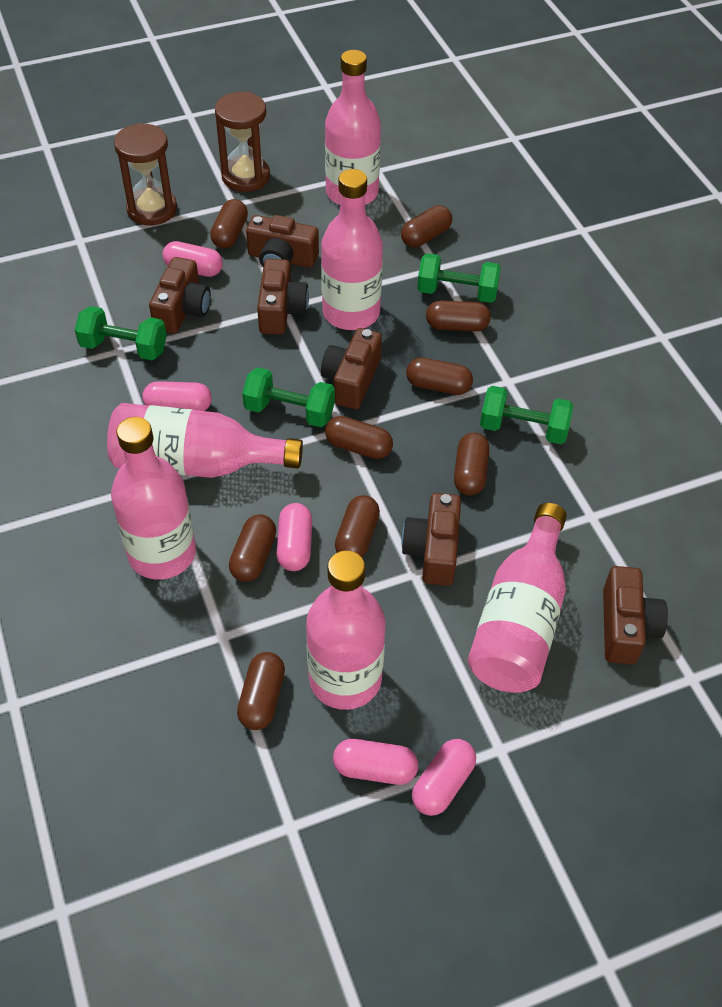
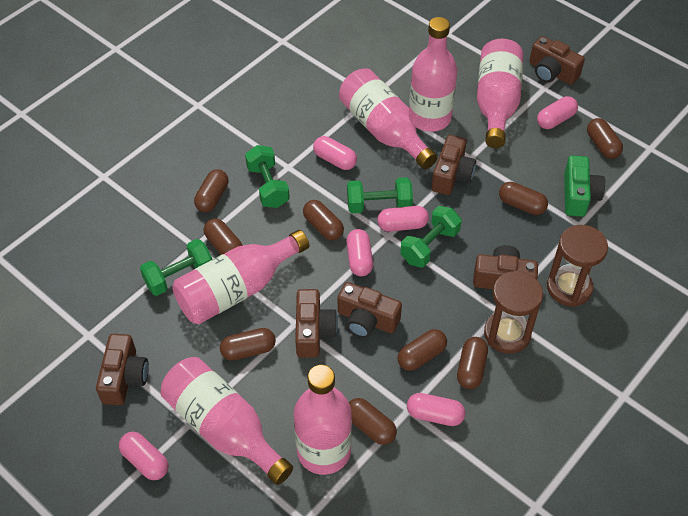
green camera: 0 -> 1
pink capsule: 5 -> 6

